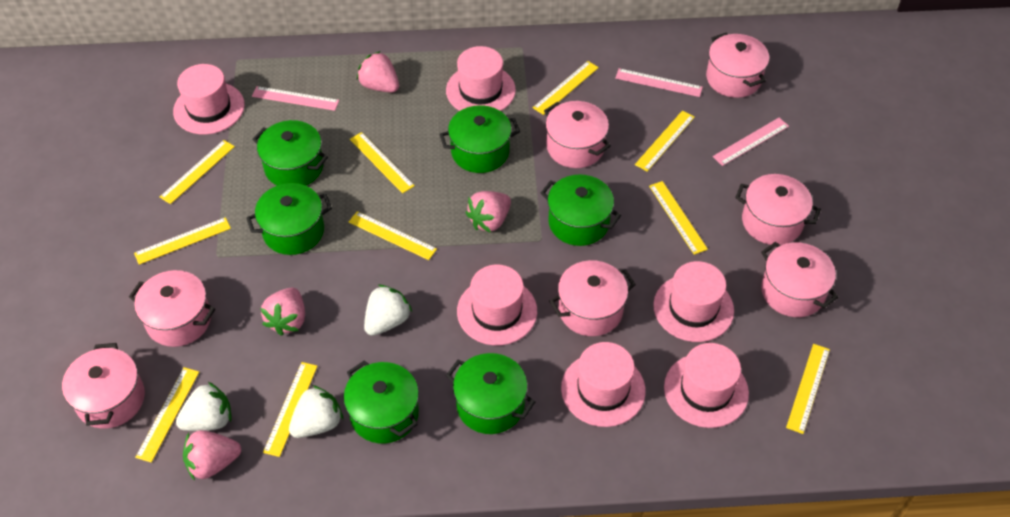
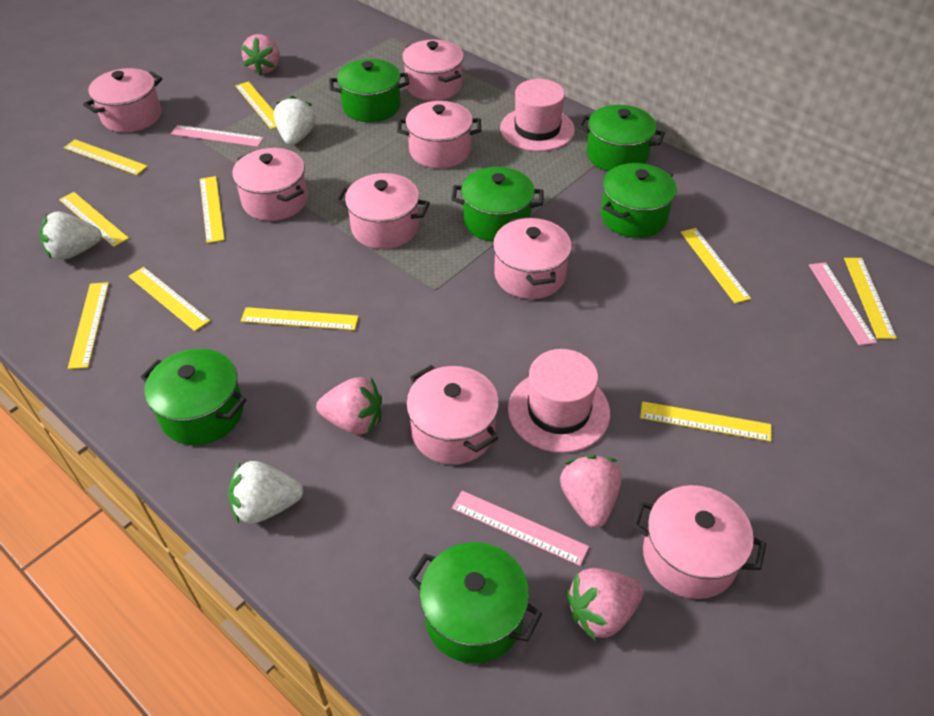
pink hat: 6 -> 2
pink pot: 7 -> 8

